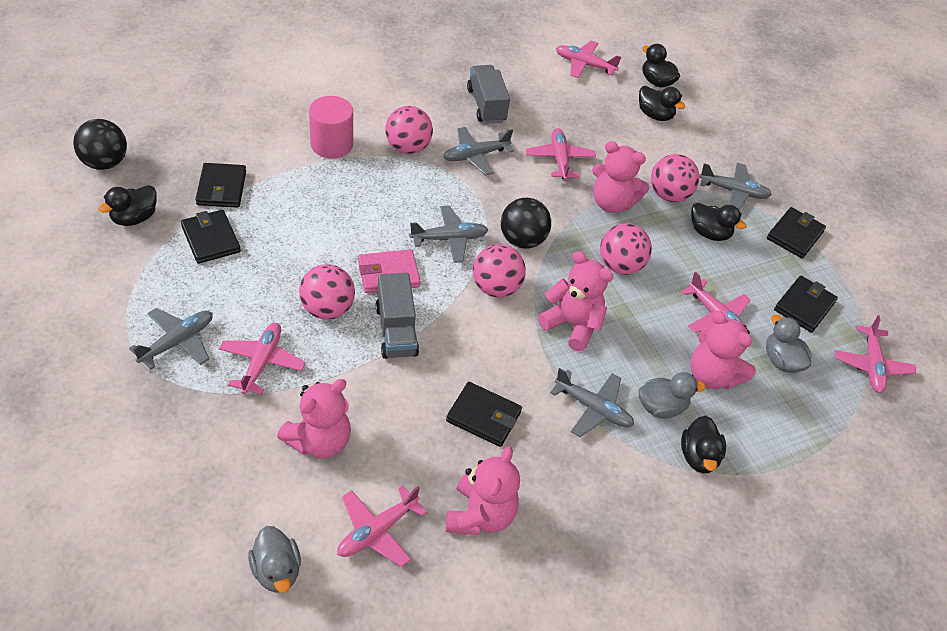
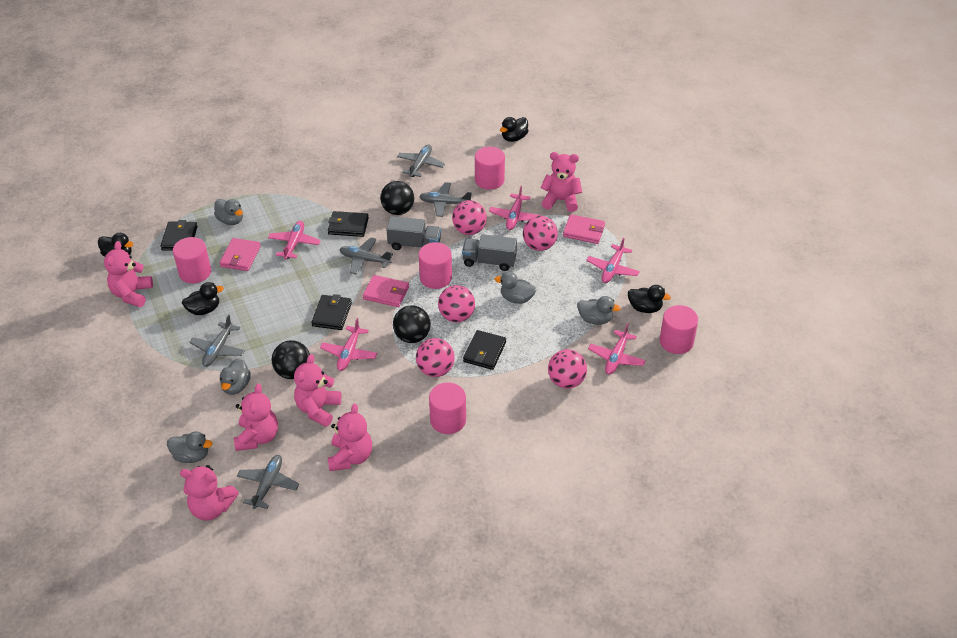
black ball: 2 -> 3
black duck: 5 -> 4
black wallet: 5 -> 4
grey duck: 3 -> 5
pink cylinder: 1 -> 5
pink plane: 6 -> 5
pink teddy bear: 5 -> 6
pink wallet: 1 -> 3

